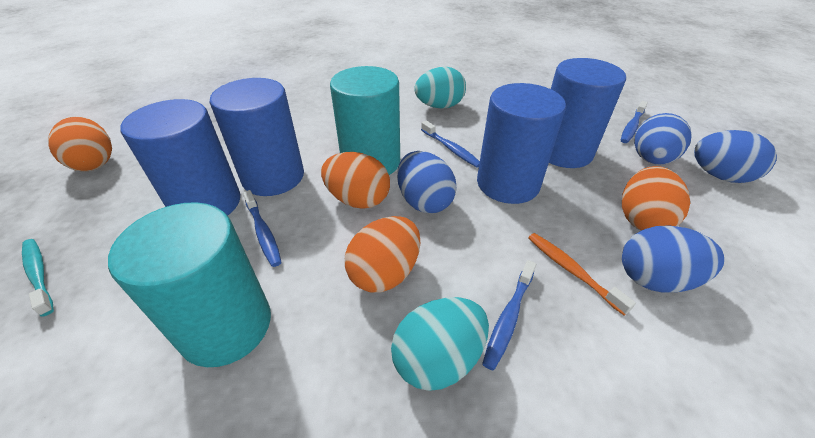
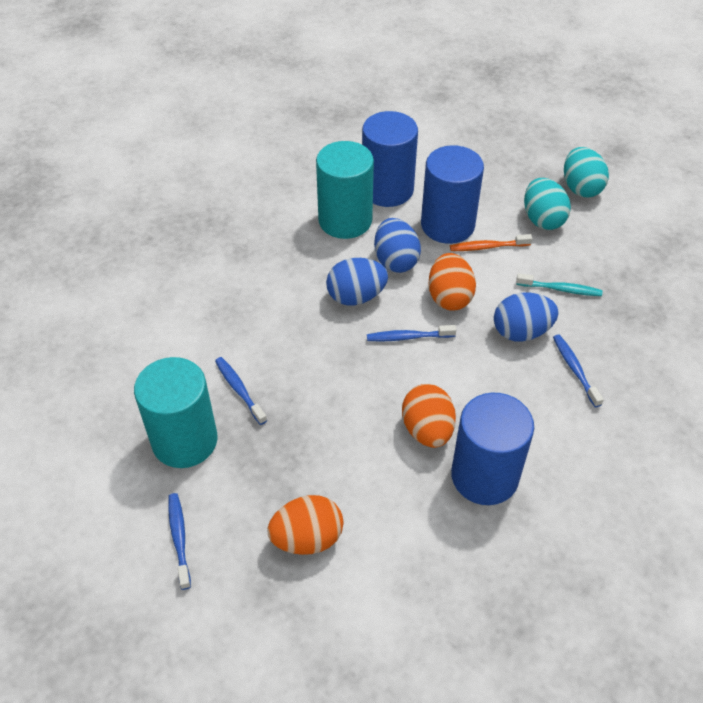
blue cylinder: 4 -> 3
blue egg: 4 -> 3
orange egg: 4 -> 3

